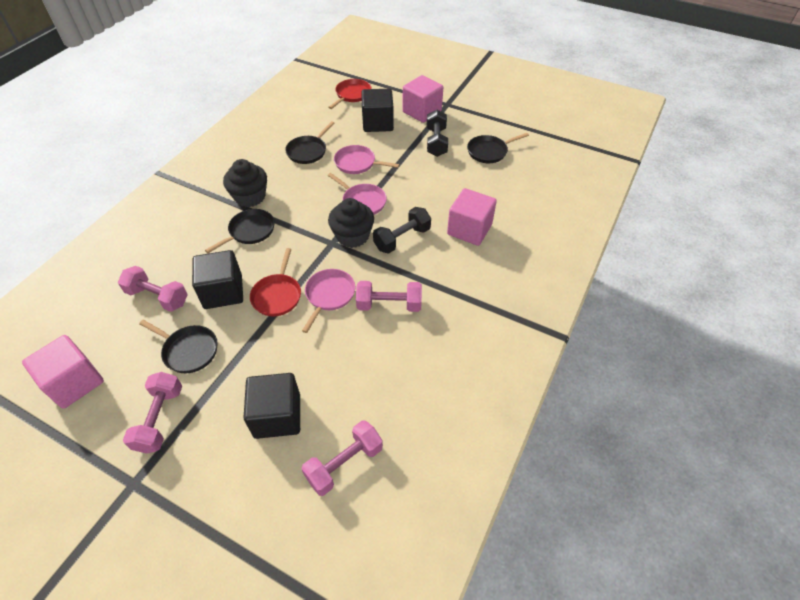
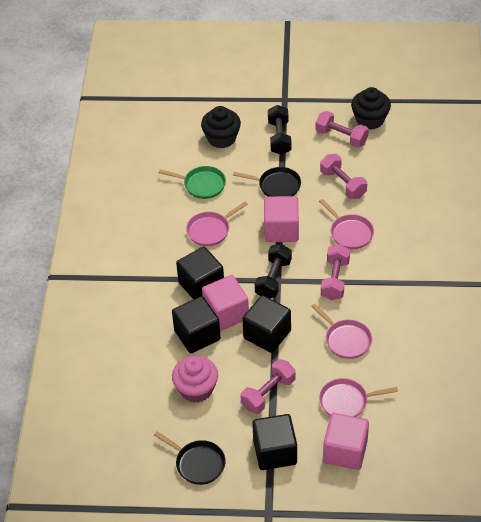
black cube: 3 -> 4
black pan: 4 -> 2
green pan: 0 -> 1
pink cupcake: 0 -> 1
pink pan: 3 -> 4
red pan: 2 -> 0

